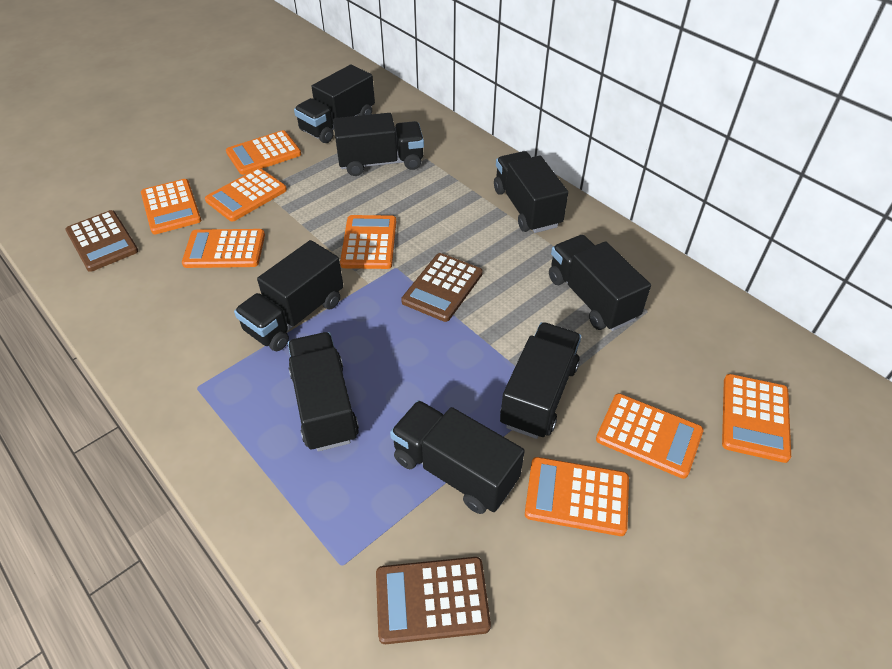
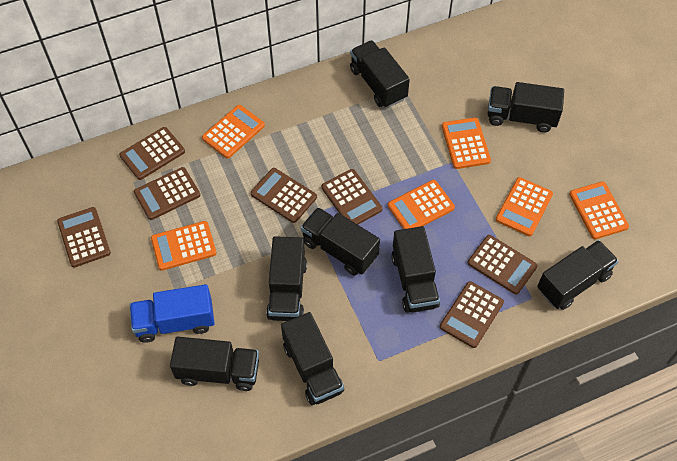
blue truck: 0 -> 1
brown calculator: 3 -> 7
orange calculator: 8 -> 6

